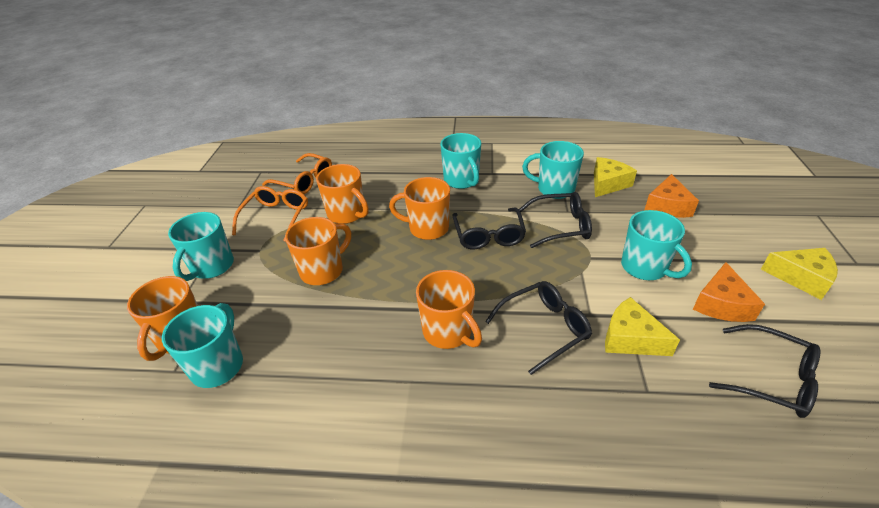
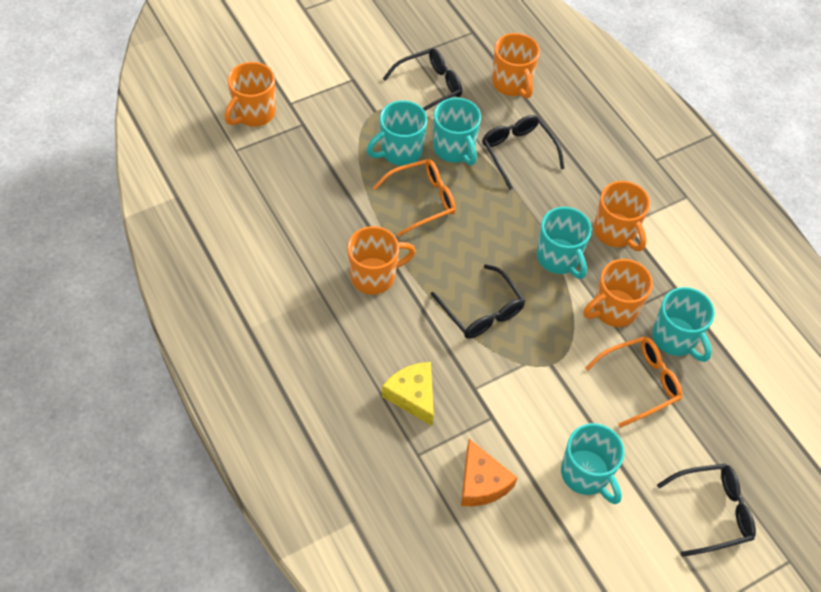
orange cheese: 2 -> 1
yellow cheese: 3 -> 1

